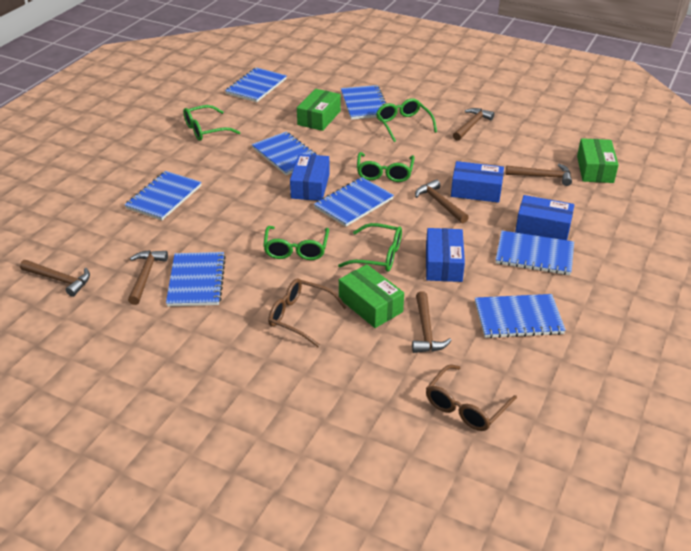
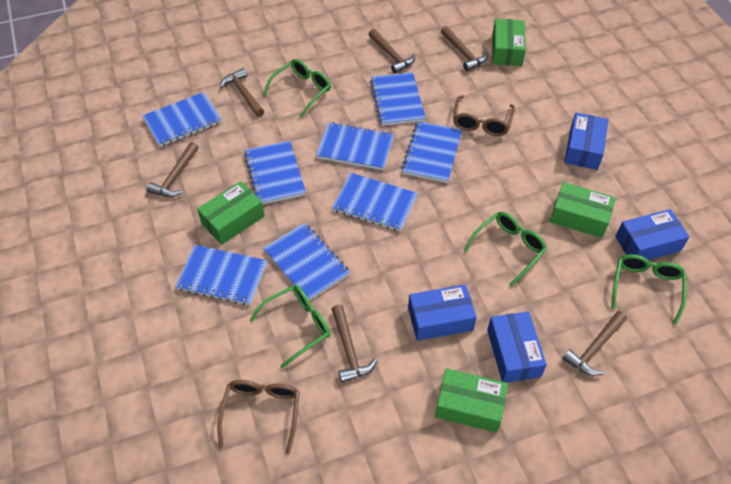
green box: 3 -> 4
green glasses: 5 -> 4

